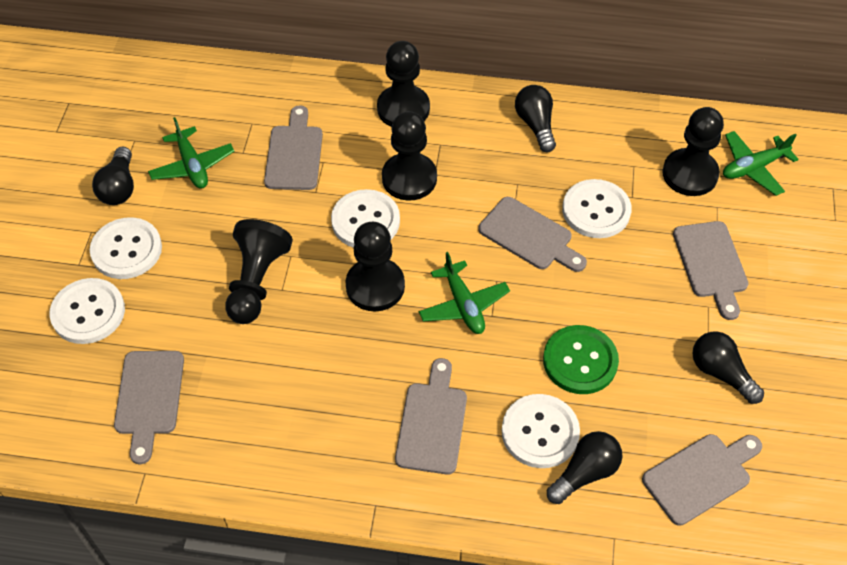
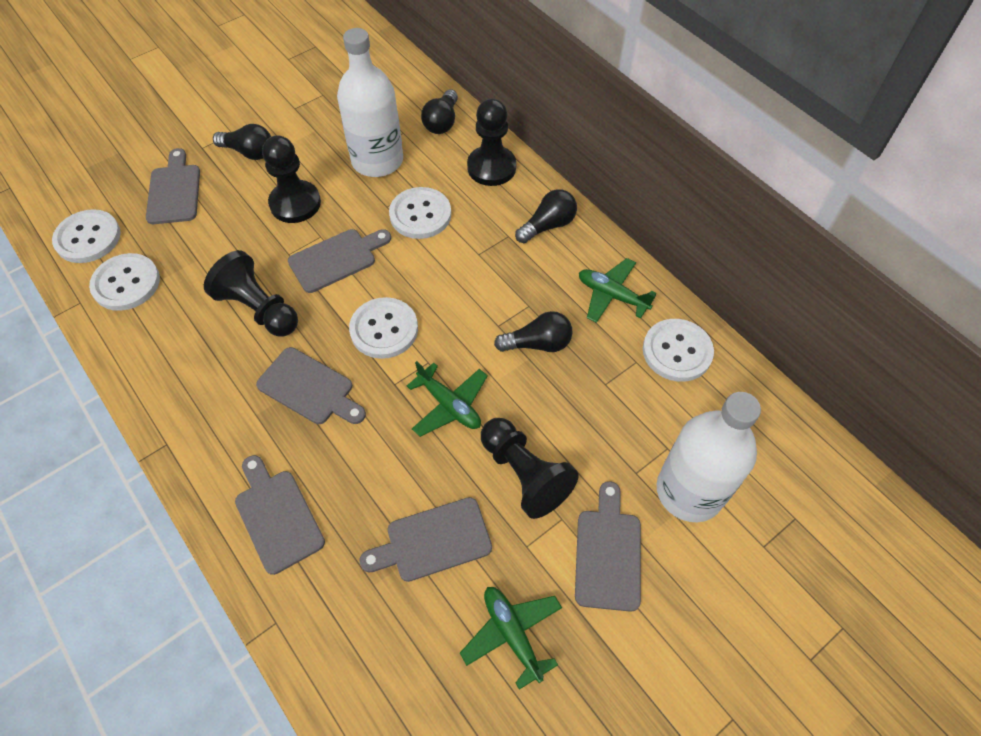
black pawn: 5 -> 4
green button: 1 -> 0
white bottle: 0 -> 2

